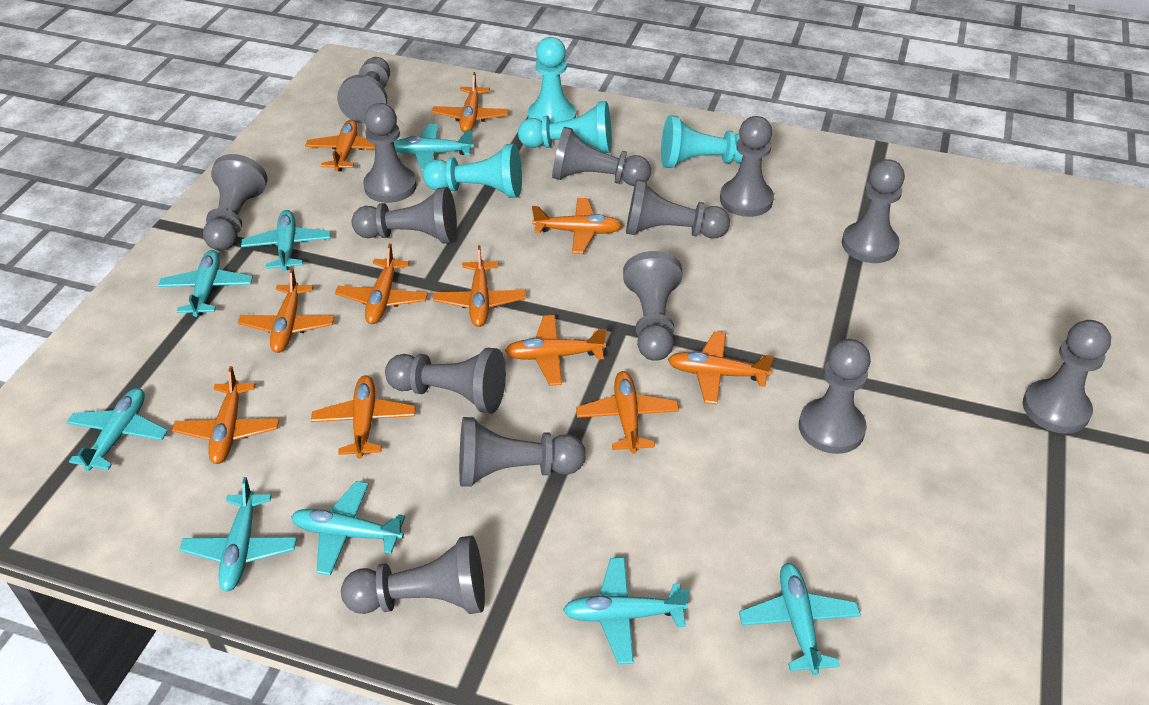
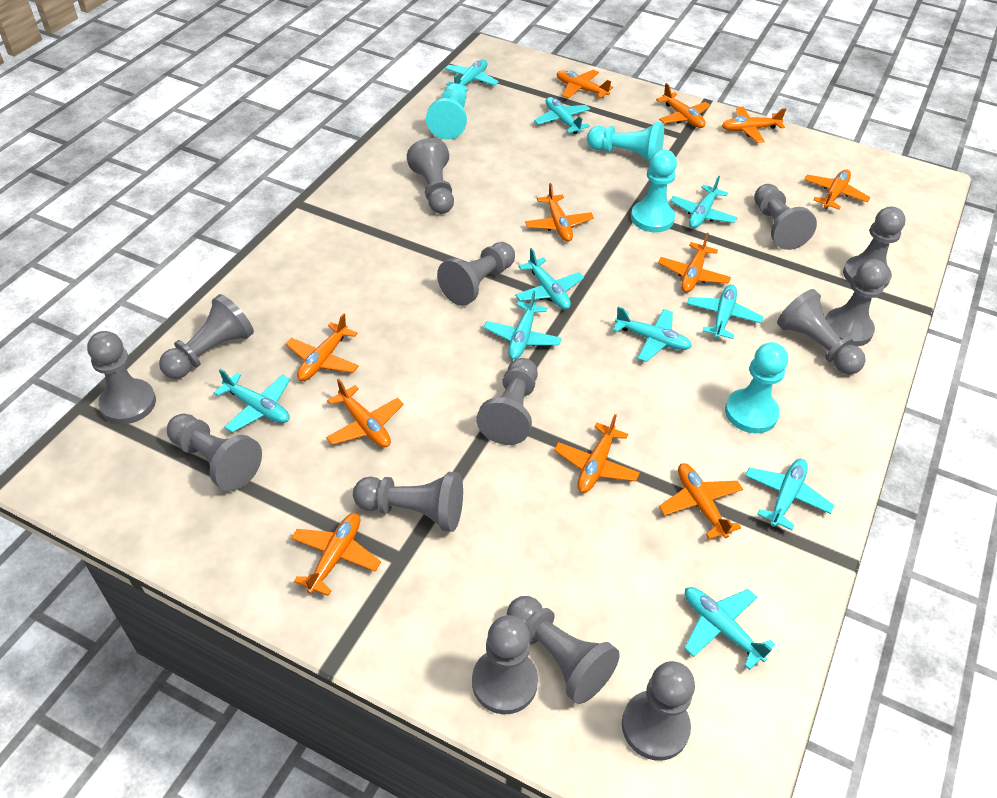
turquoise plane: 8 -> 10

